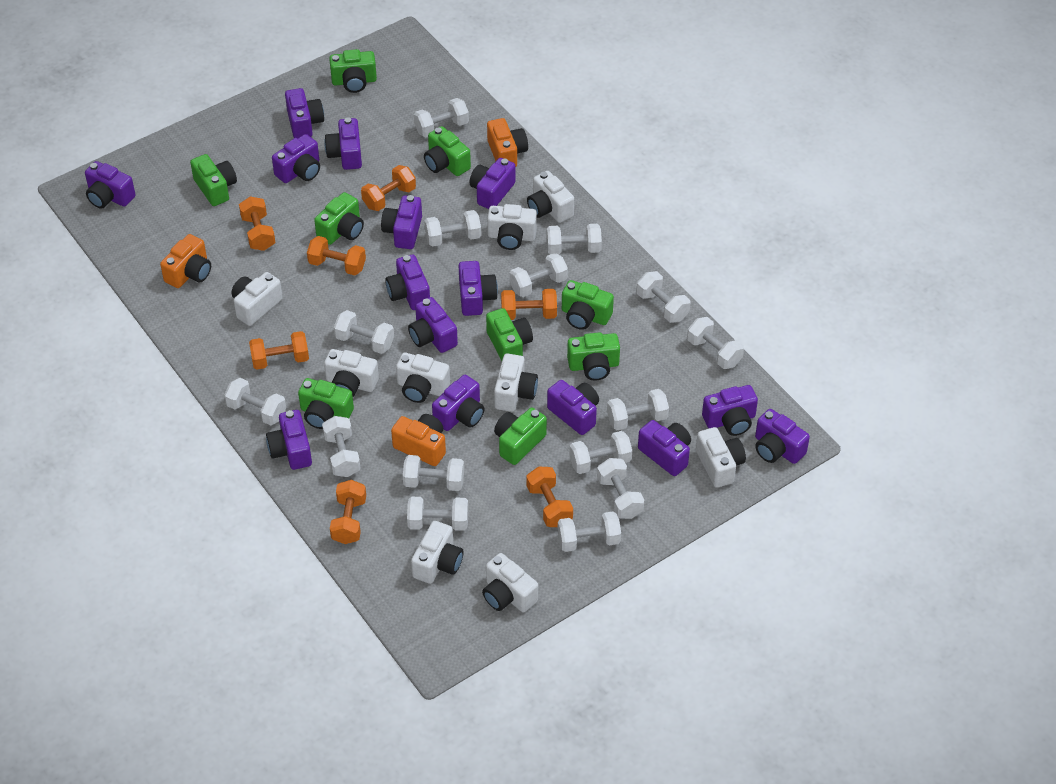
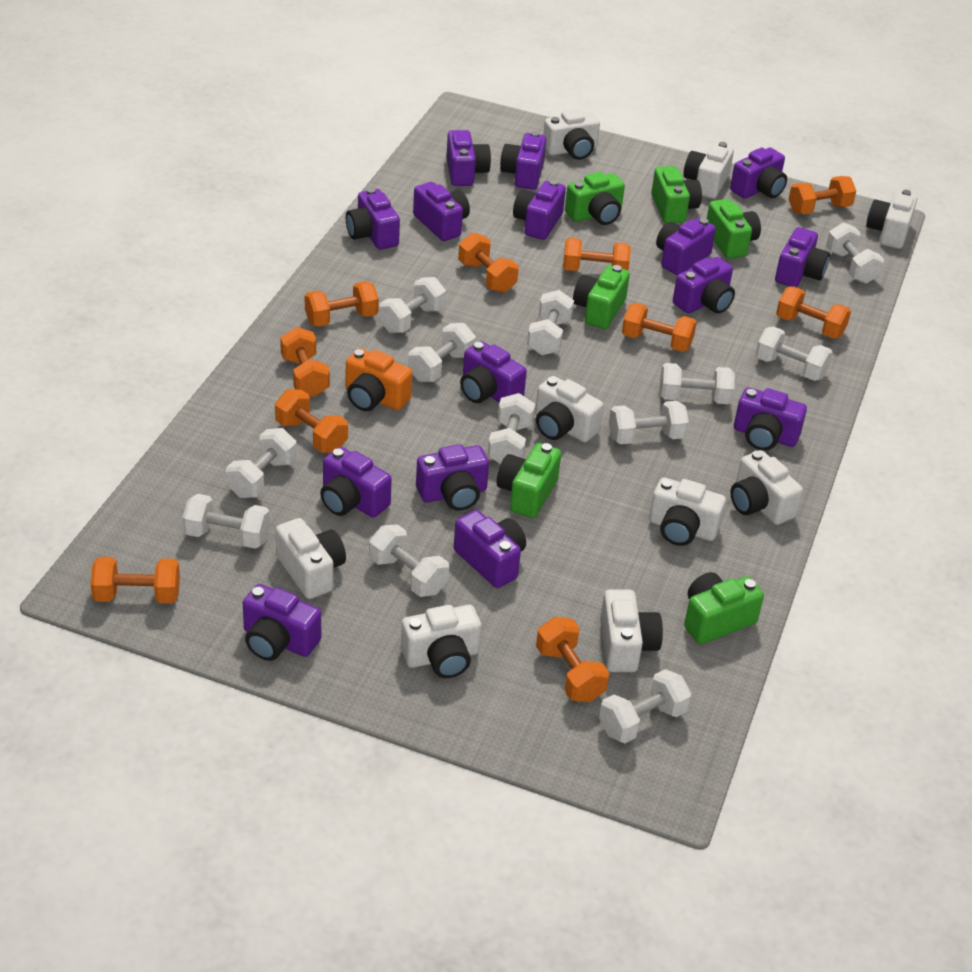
green camera: 9 -> 6
orange camera: 3 -> 1
orange dumbbell: 7 -> 10
white dumbbell: 15 -> 12

